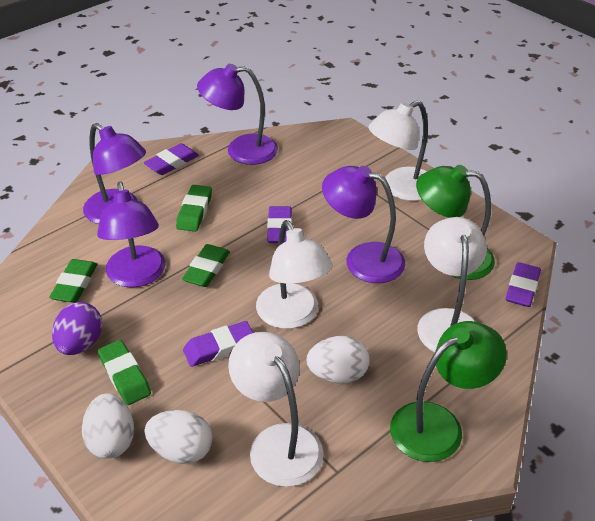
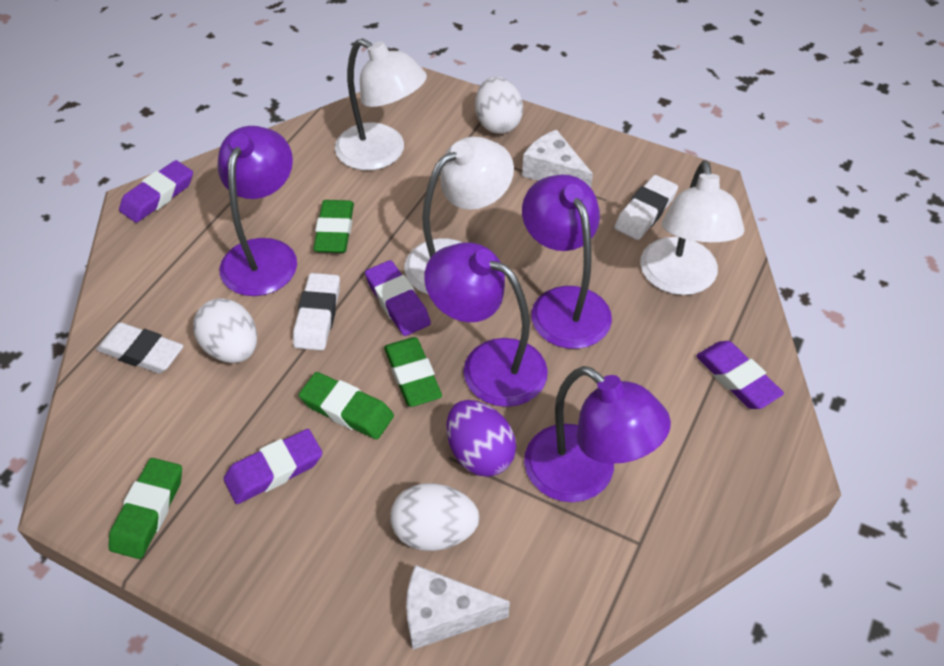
green lamp: 2 -> 0
white cheese: 0 -> 2
white eraser: 0 -> 3
white lamp: 4 -> 3

